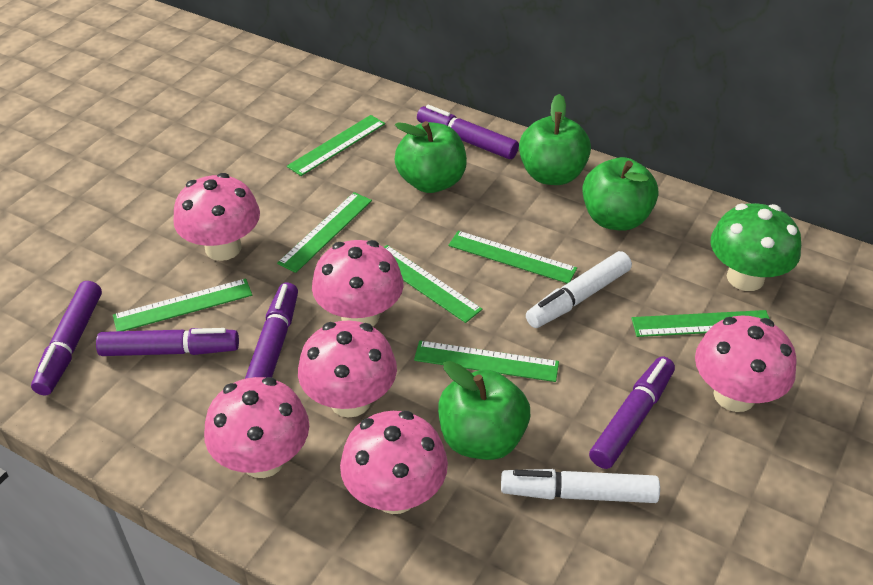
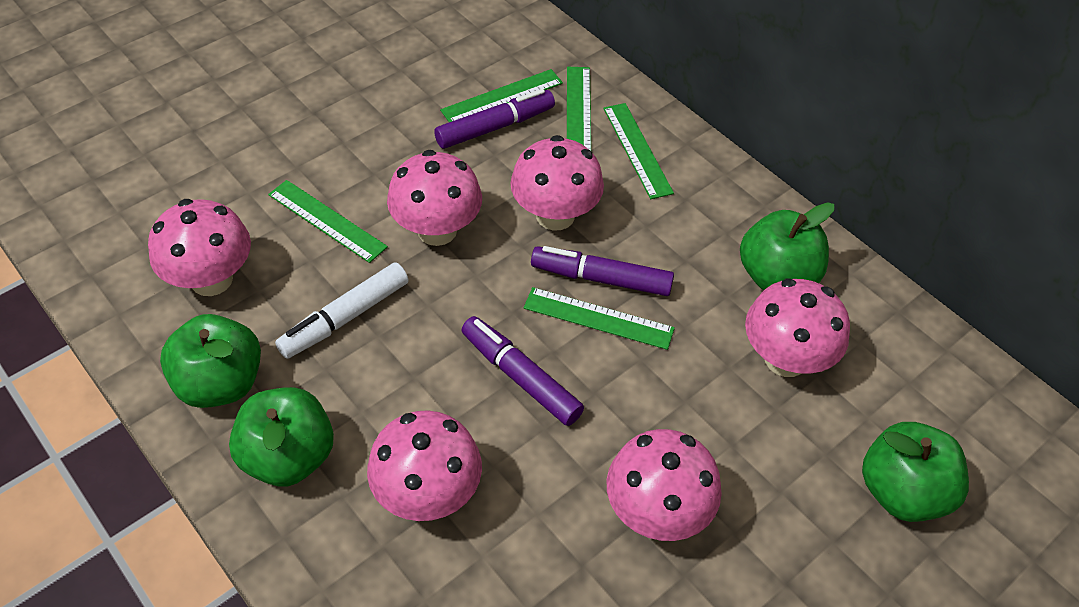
green mushroom: 1 -> 0
green ruler: 7 -> 5
purple marker: 5 -> 3
white marker: 2 -> 1

